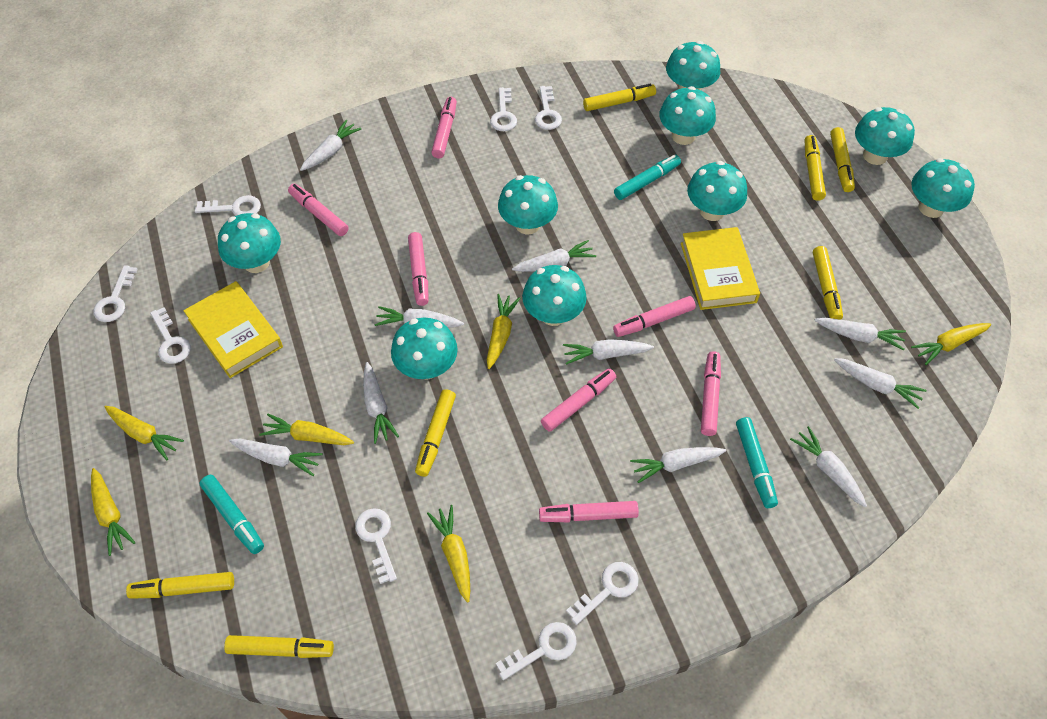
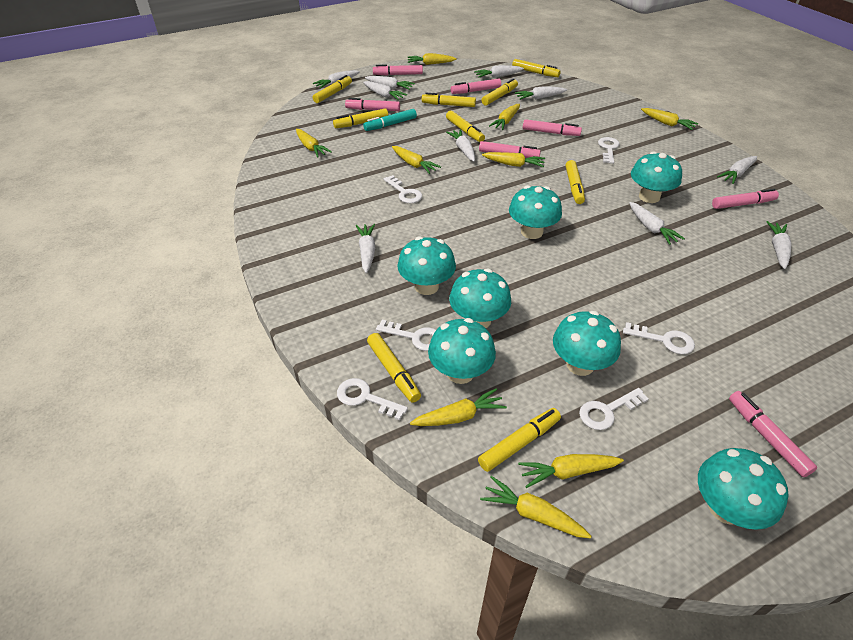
turquoise marker: 3 -> 1
turquoise mushroom: 9 -> 7
white key: 8 -> 6
yellow book: 2 -> 0
yellow carrot: 6 -> 9
yellow marker: 7 -> 9

